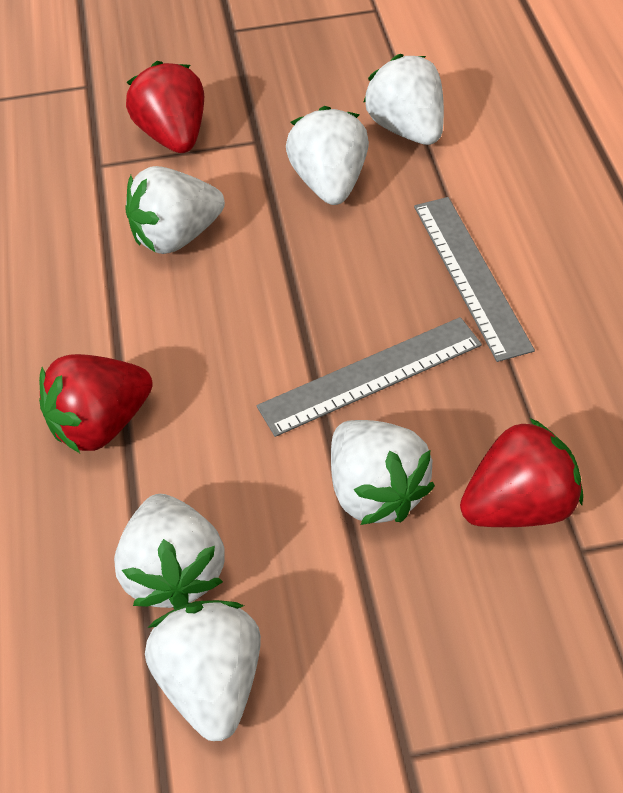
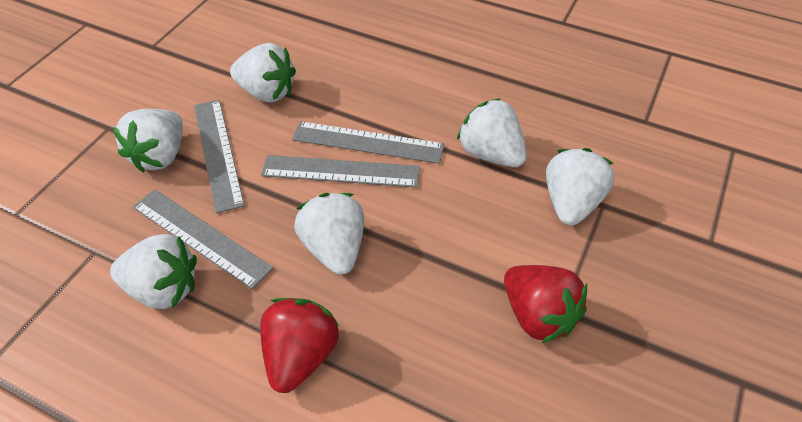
grey ruler: 2 -> 4
red strawberry: 3 -> 2

